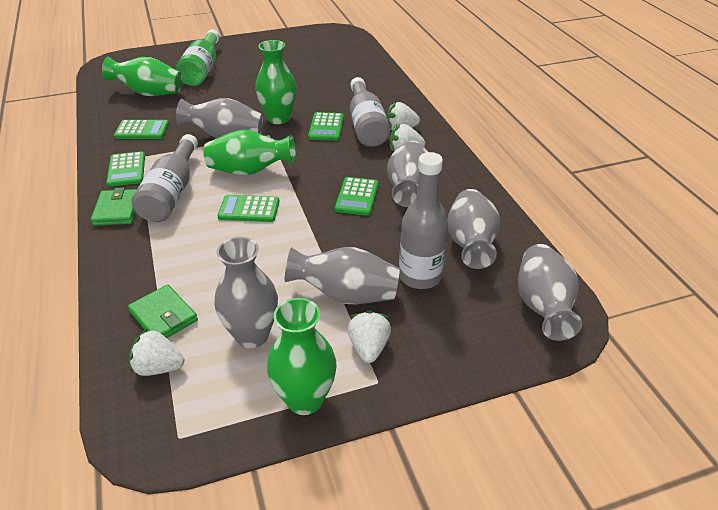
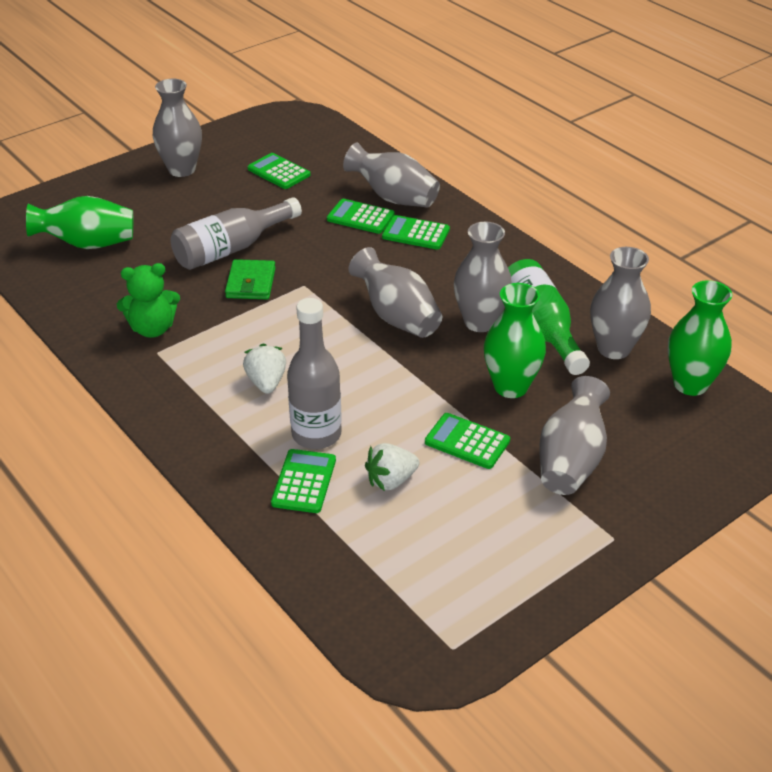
green teddy bear: 0 -> 1
green vase: 4 -> 3
green wallet: 2 -> 1
grey bottle: 3 -> 2
white strawberry: 4 -> 2

